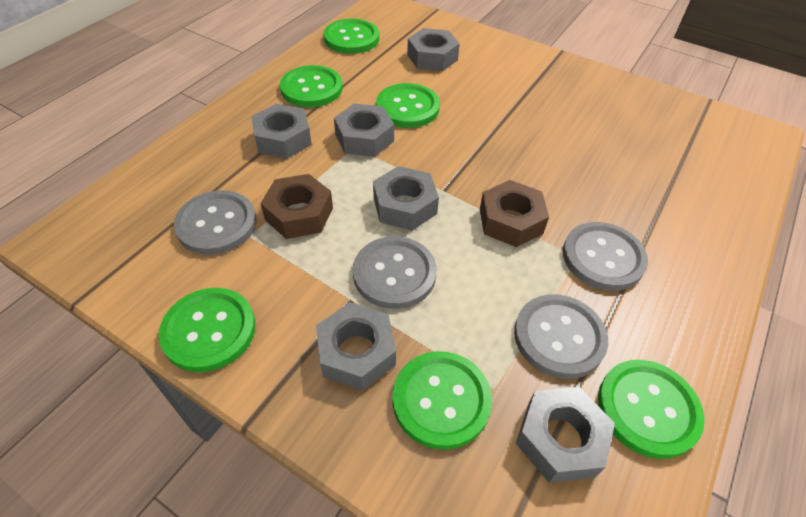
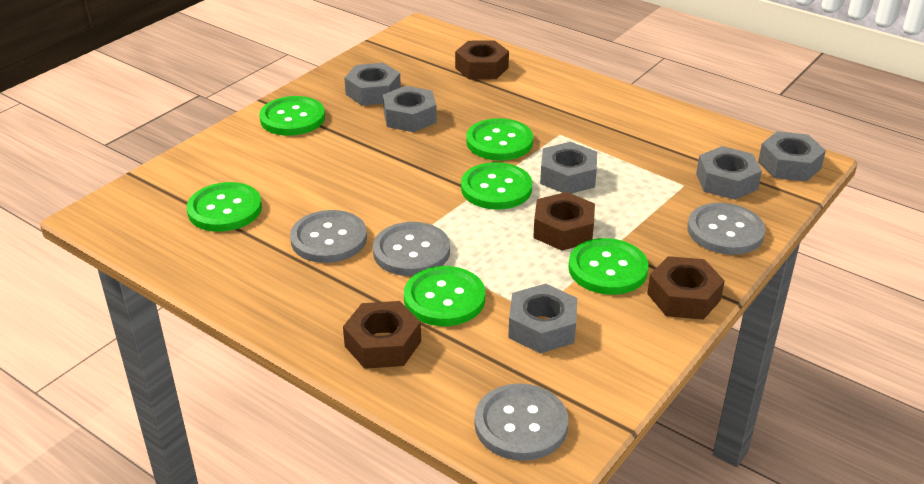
brown nut: 2 -> 4

